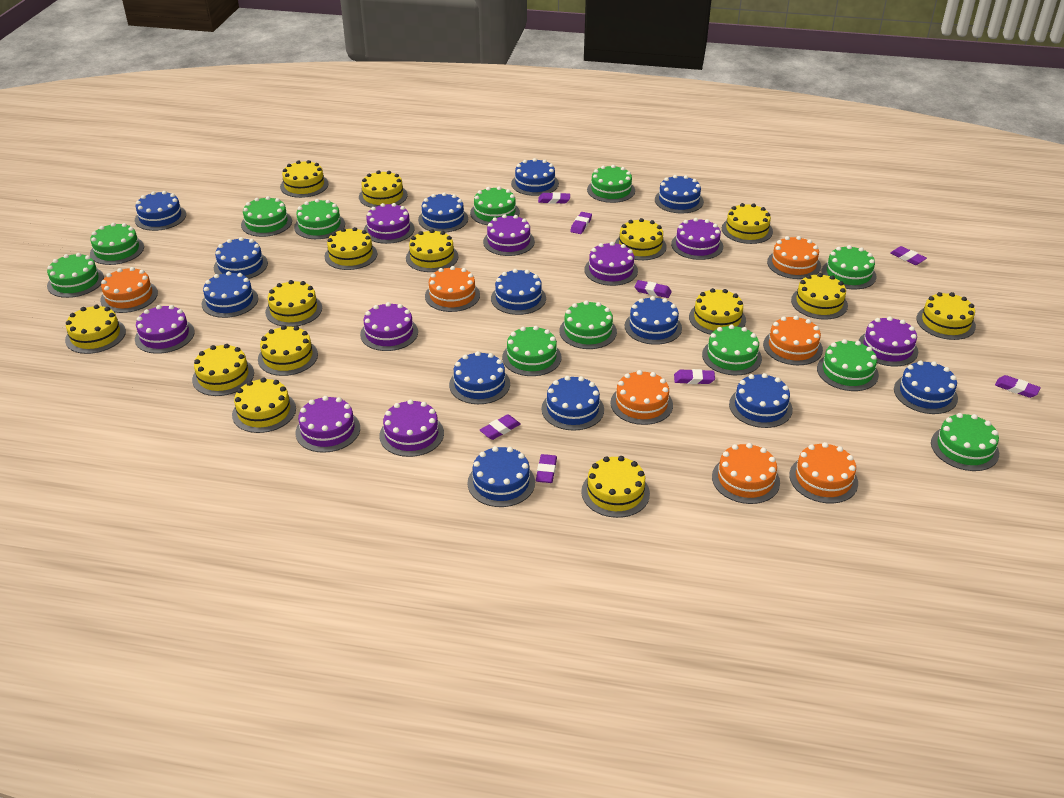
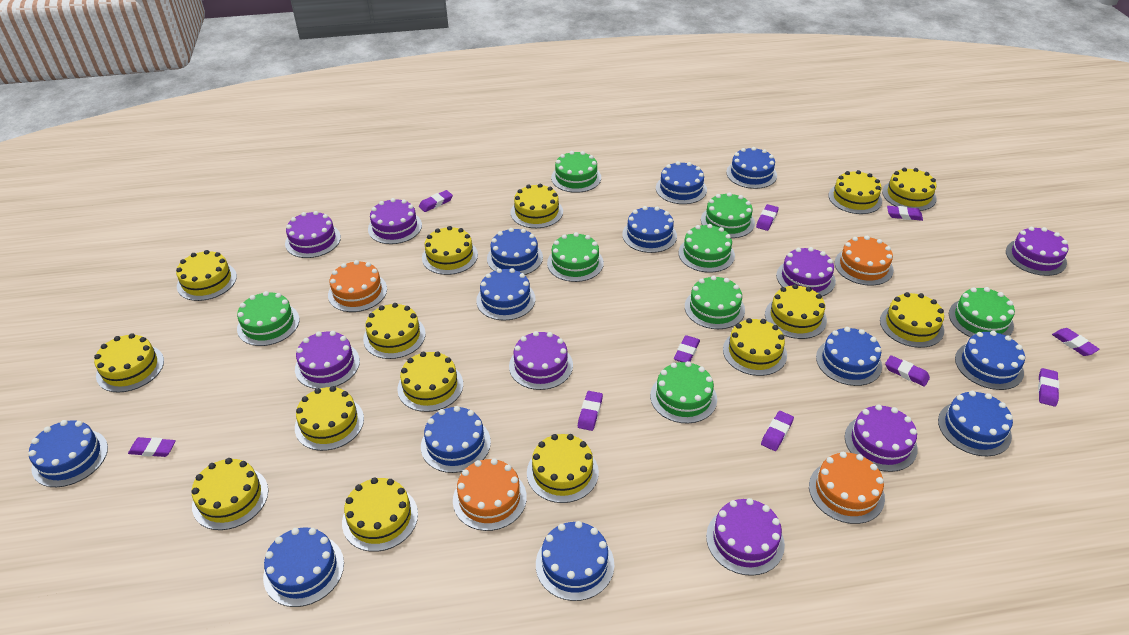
blue cake: 13 -> 12
green cake: 12 -> 8
orange cake: 7 -> 4
purple cake: 9 -> 8
purple eraser: 8 -> 10

